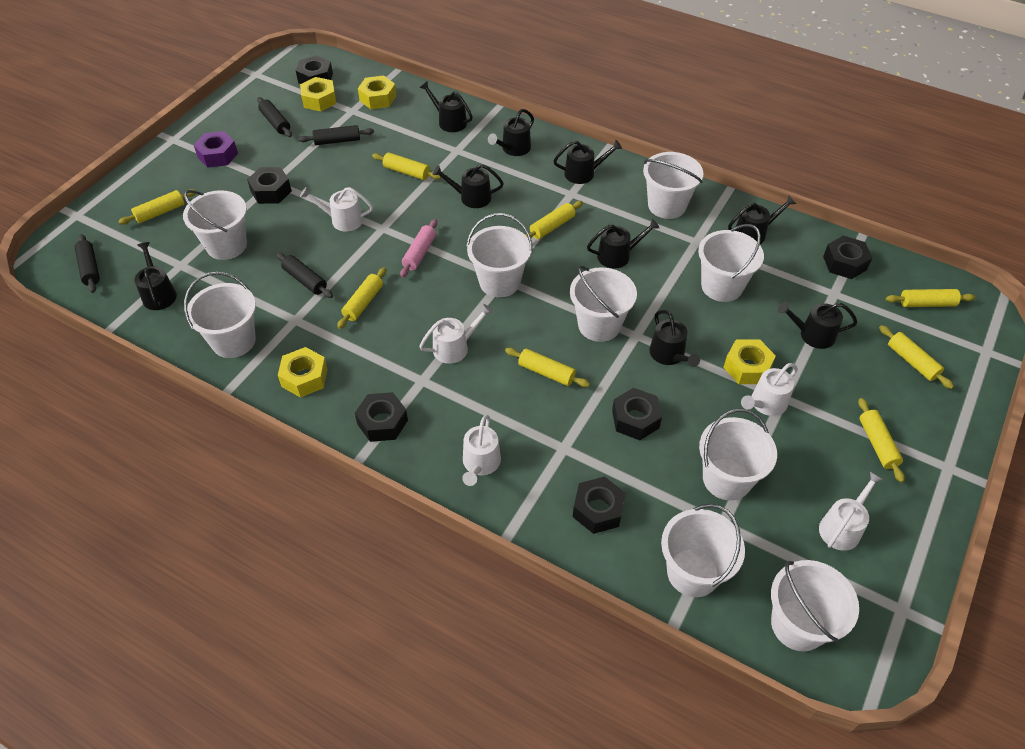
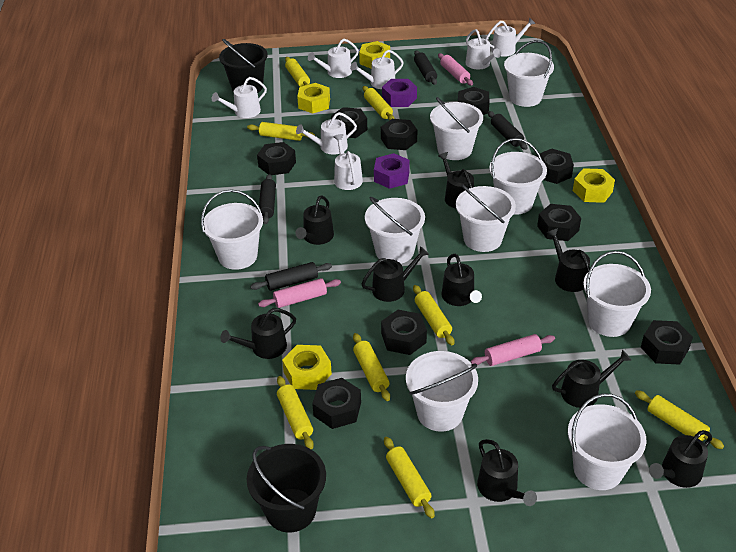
black bucket: 0 -> 2
black nut: 6 -> 9
pink rolling pin: 1 -> 3
purple nut: 1 -> 2
white watering can: 5 -> 7

